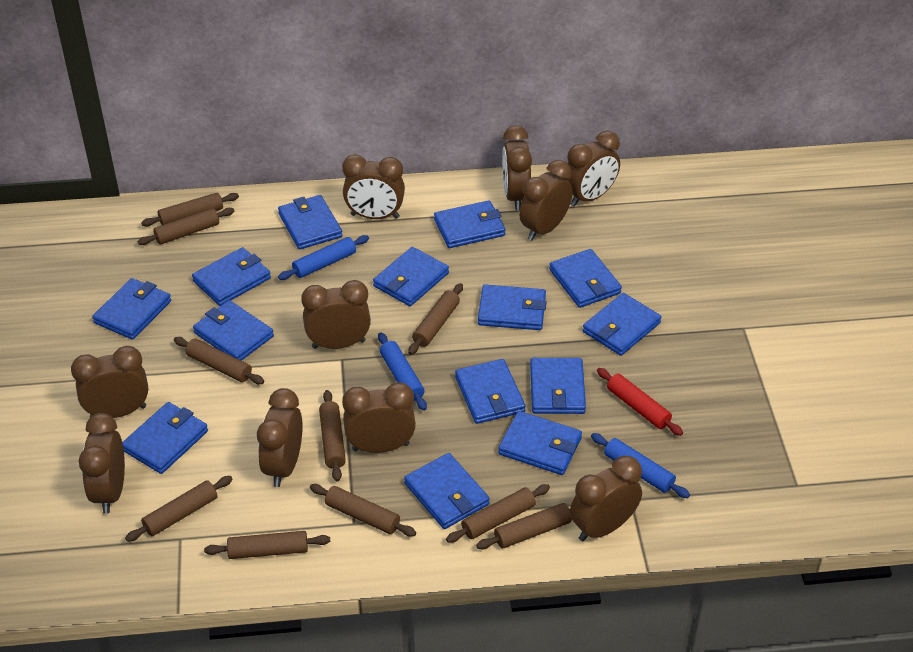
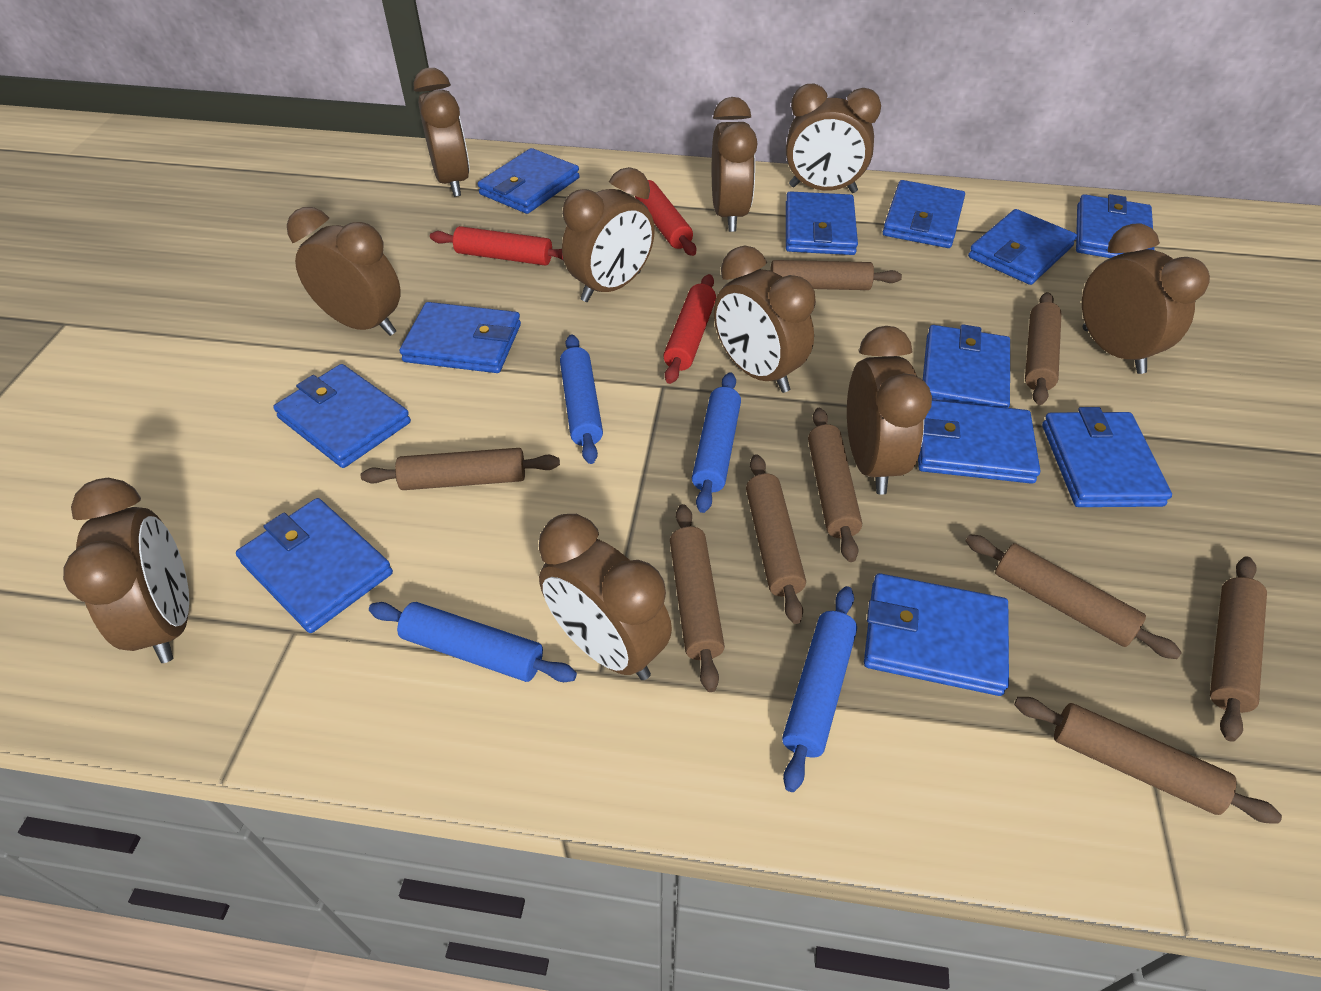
blue rolling pin: 3 -> 4
blue wallet: 14 -> 12
brown rolling pin: 10 -> 9
red rolling pin: 1 -> 3

